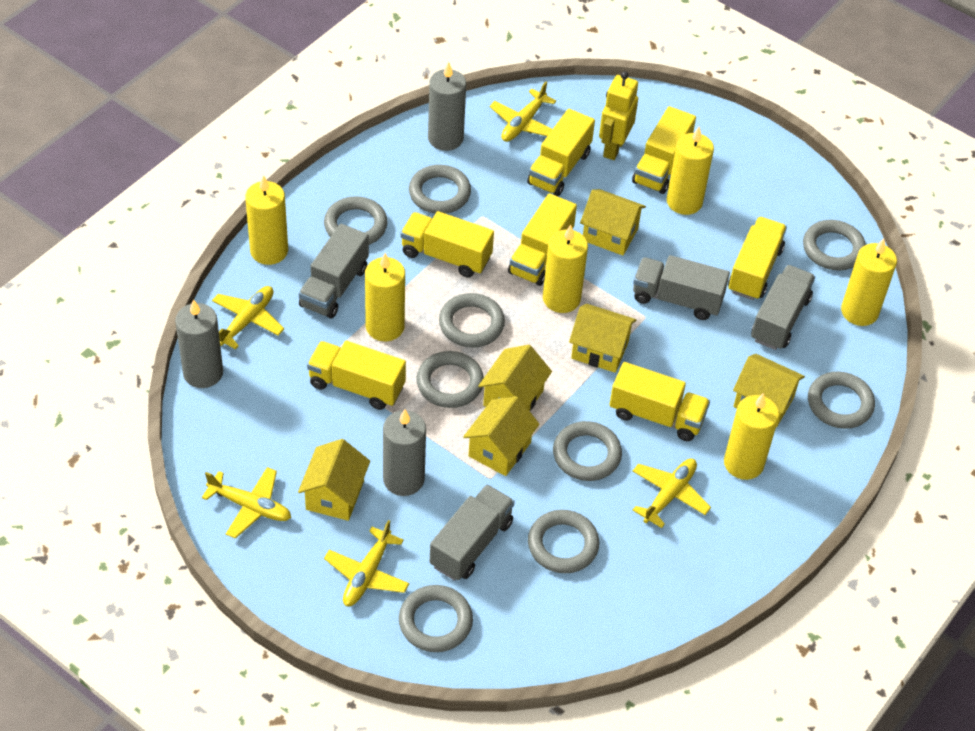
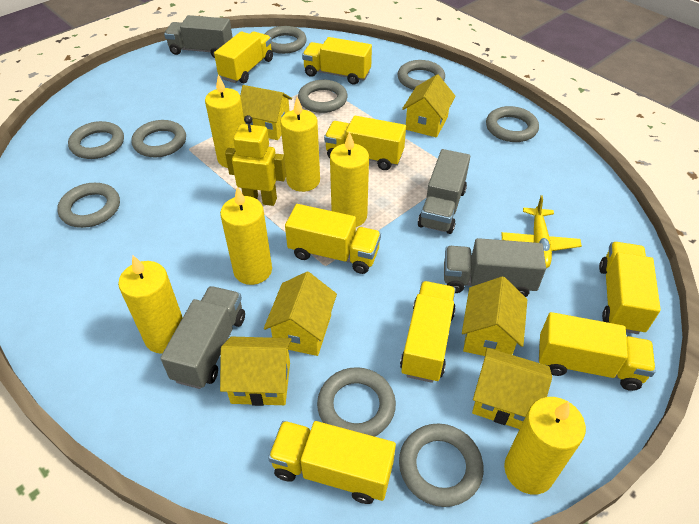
grey candle: 3 -> 0
yellow plane: 5 -> 1
yellow truck: 7 -> 8

